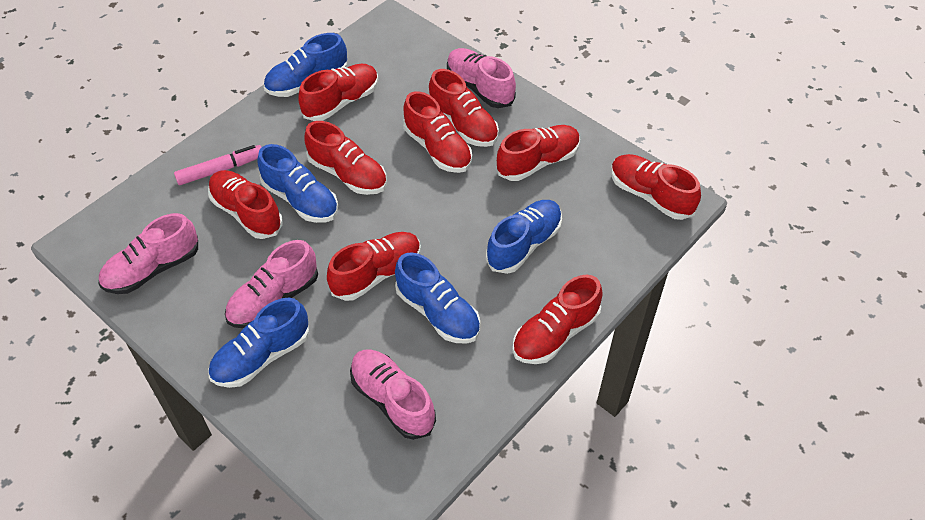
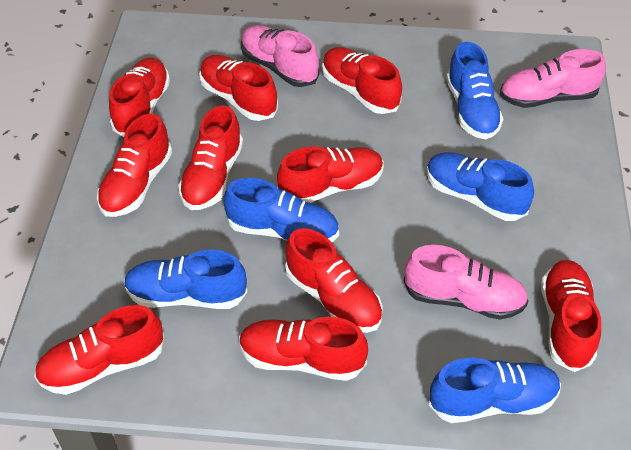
pink marker: 1 -> 0
pink shoe: 4 -> 3
red shoe: 9 -> 10

